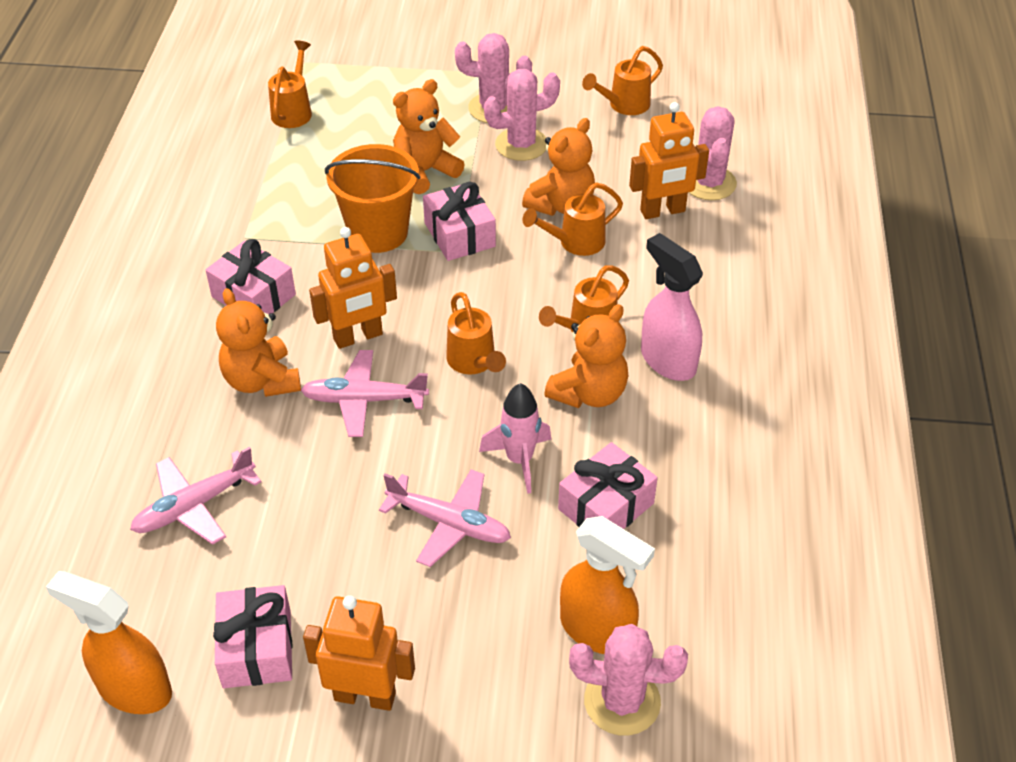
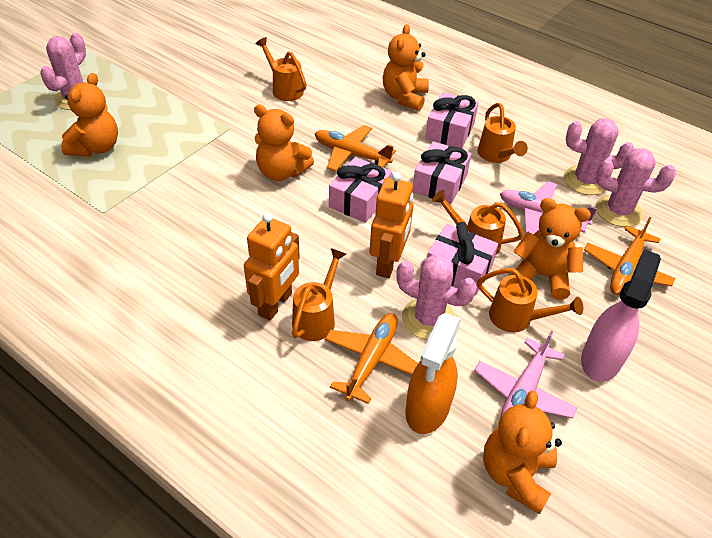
orange bucket: 1 -> 0
orange plane: 0 -> 3
orange robot: 3 -> 2
orange spray bottle: 2 -> 1
orange teddy bear: 4 -> 5
pink plane: 3 -> 2
pink rocket: 1 -> 0

